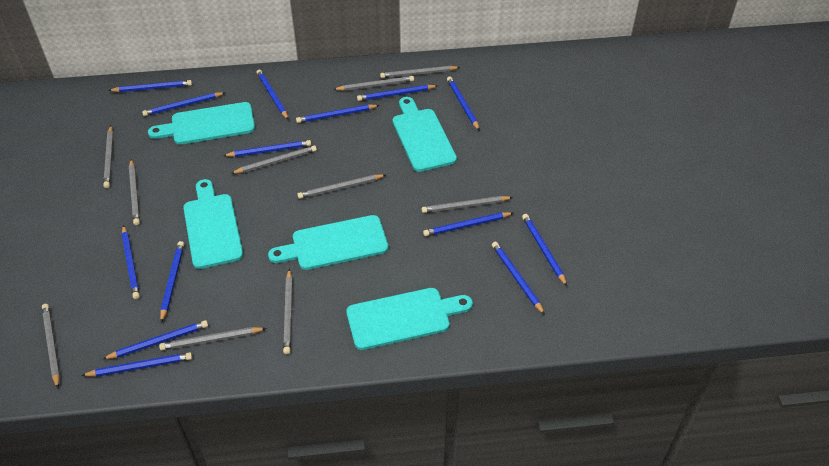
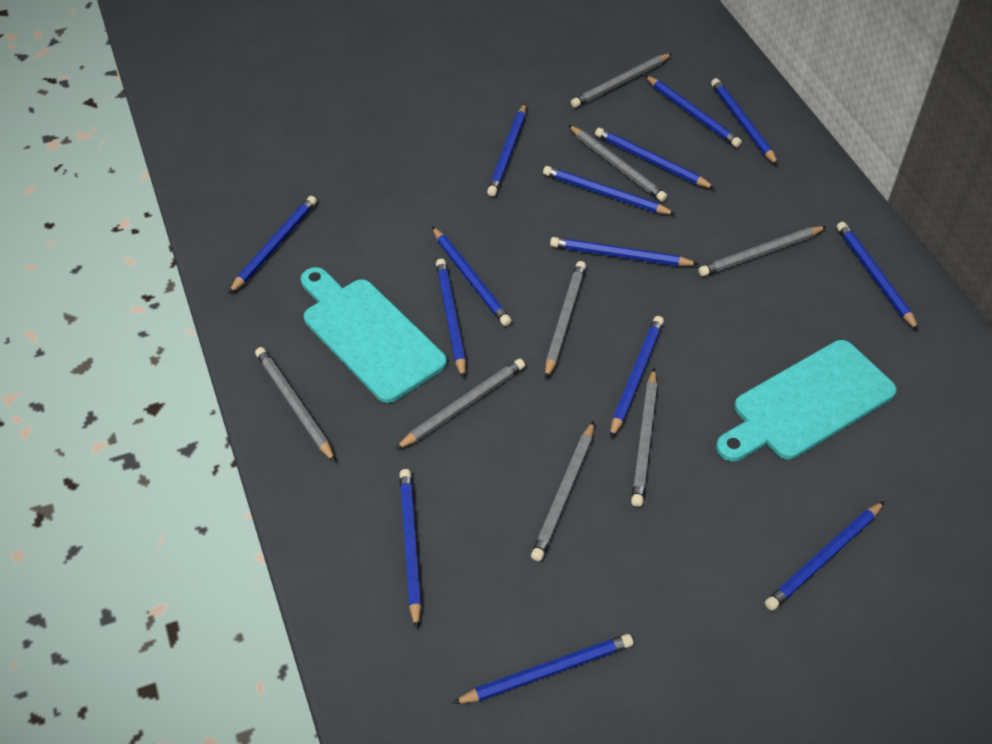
grey pencil: 10 -> 8
turquoise cutting board: 5 -> 2

